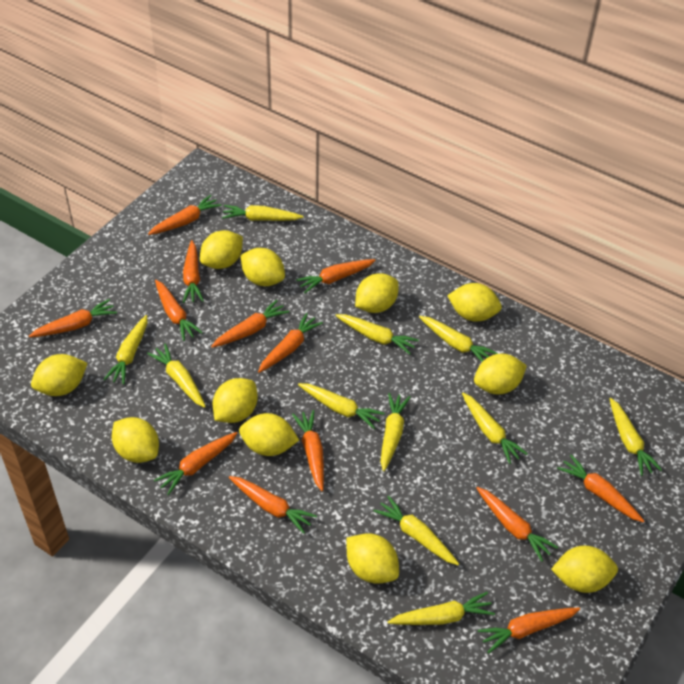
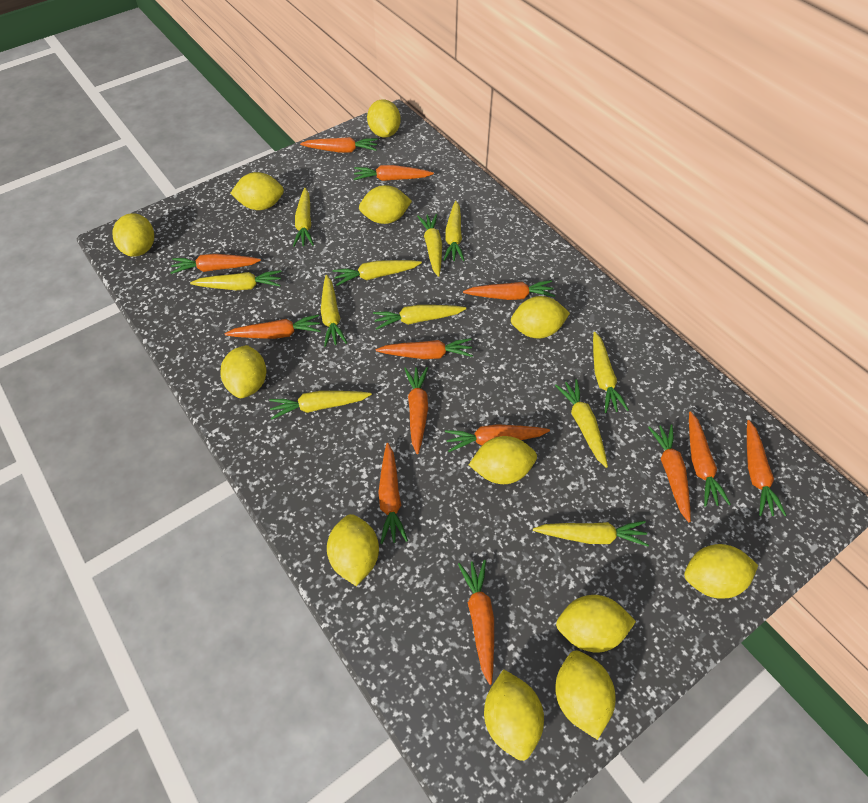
yellow lemon: 11 -> 12

